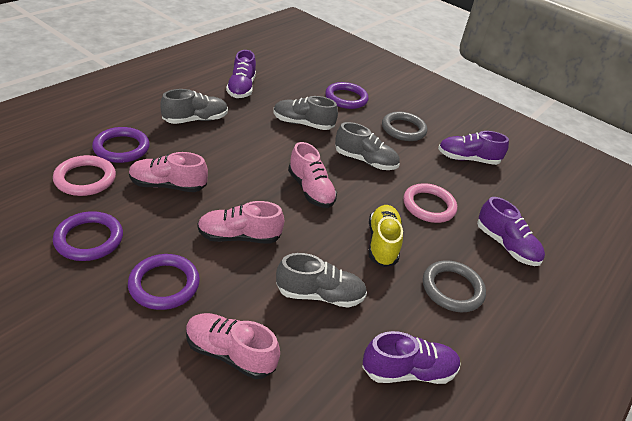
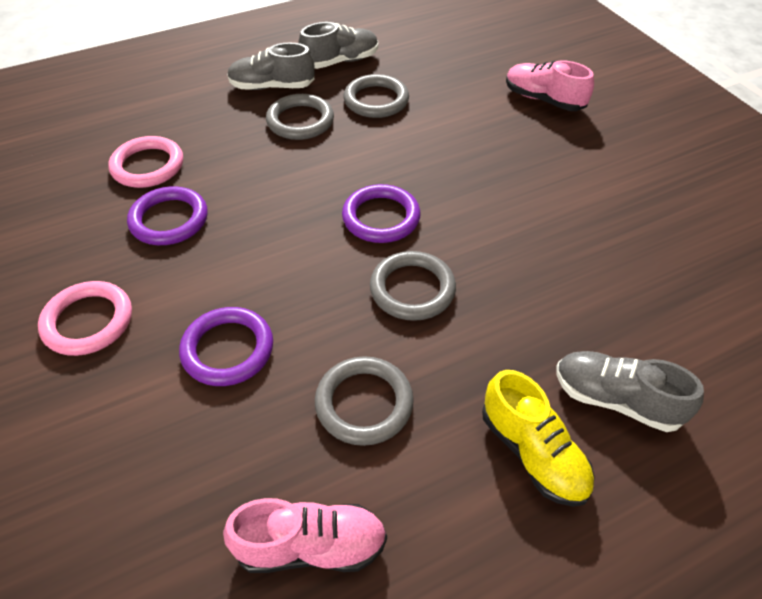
grey ring: 2 -> 4
grey shoe: 4 -> 3
pink shoe: 4 -> 2
purple ring: 4 -> 3
purple shoe: 4 -> 0

